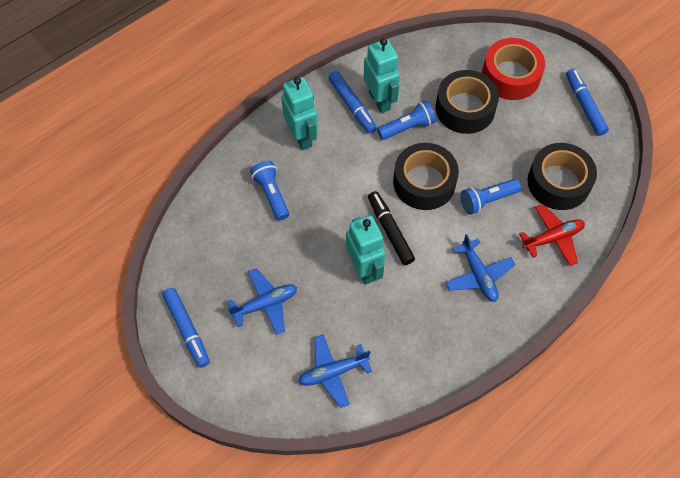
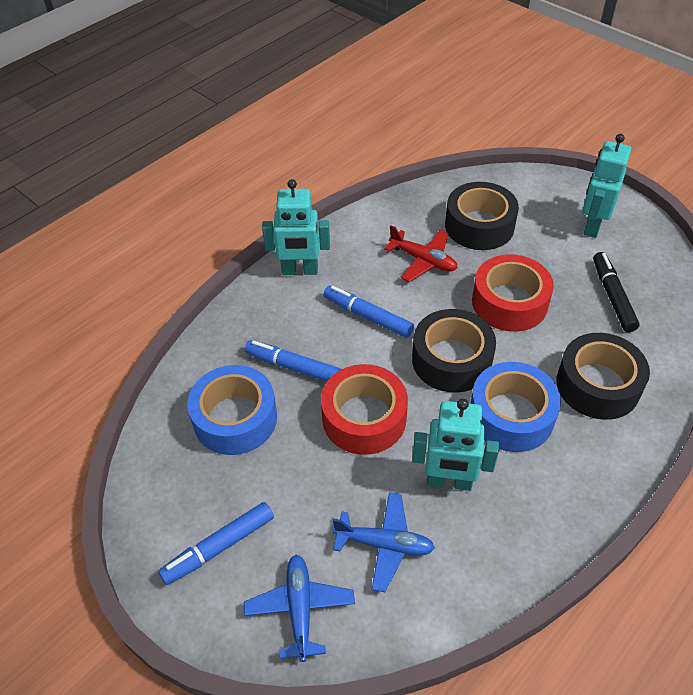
blue flashlight: 3 -> 0
blue plane: 3 -> 2
blue tape: 0 -> 2
red tape: 1 -> 2

